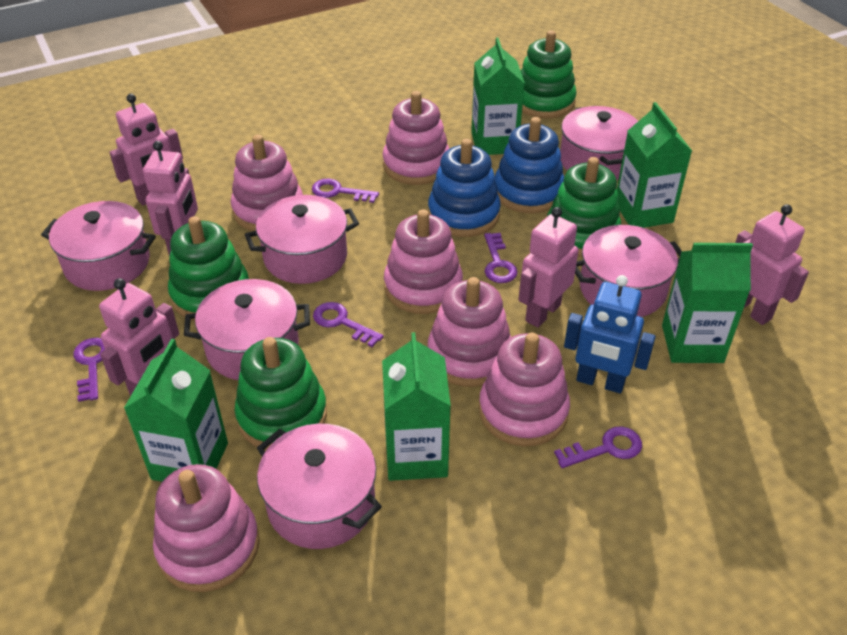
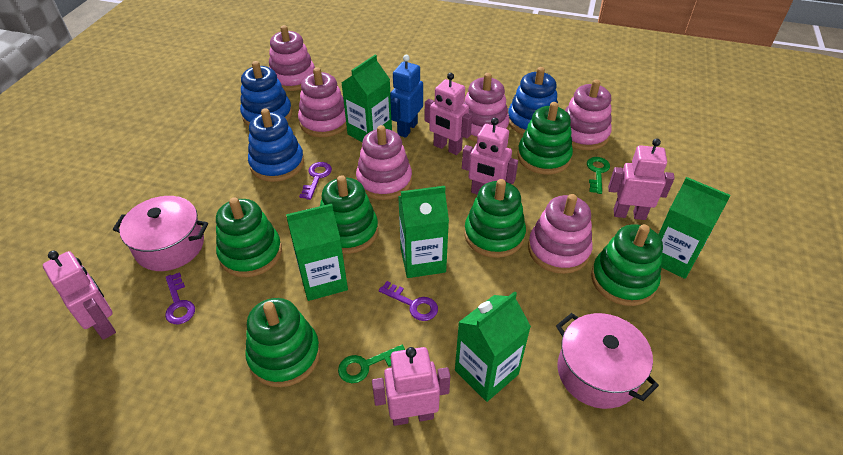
blue stacking toy: 2 -> 3
green key: 0 -> 2
green stacking toy: 4 -> 6
pink pot: 6 -> 2
purple key: 5 -> 3

